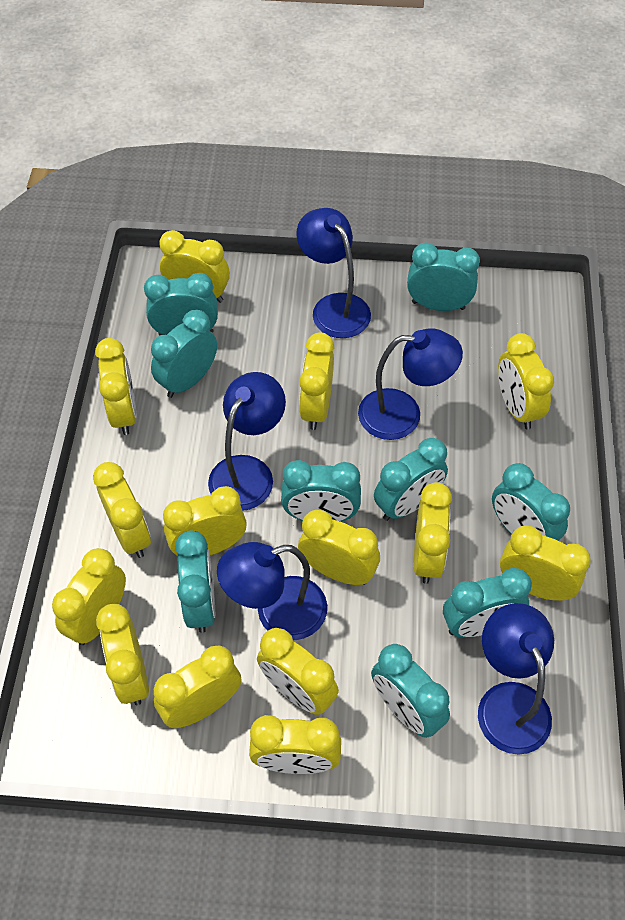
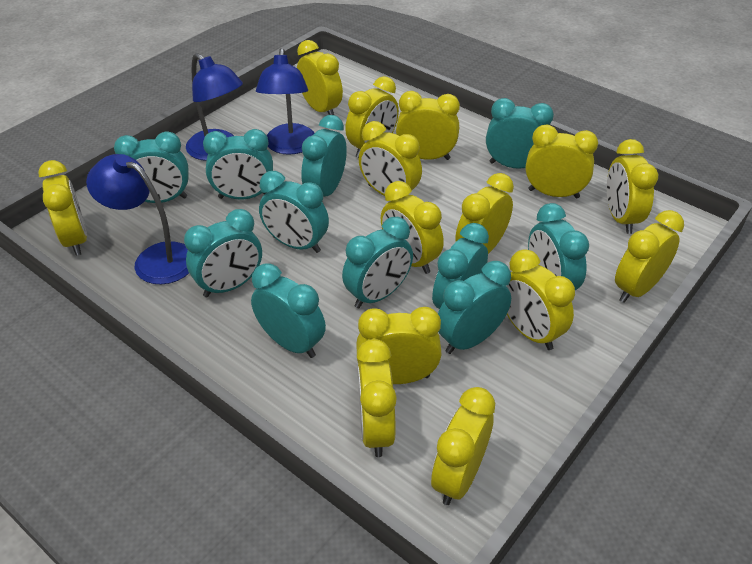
blue lamp: 5 -> 3
turquoise clock: 9 -> 11

